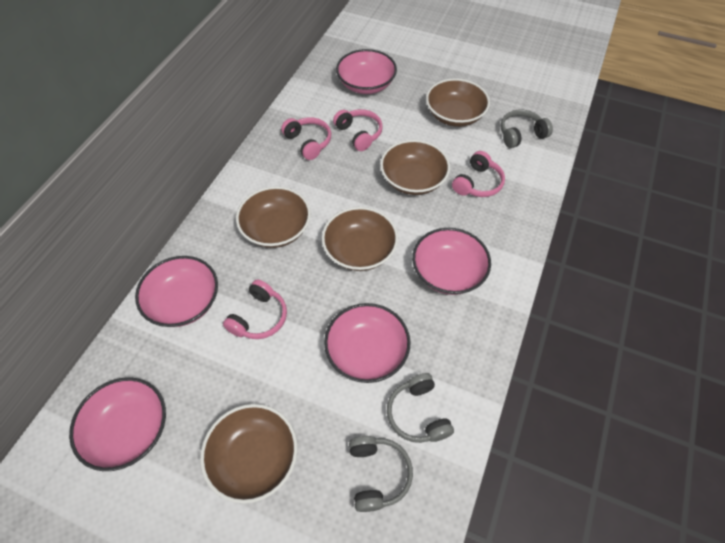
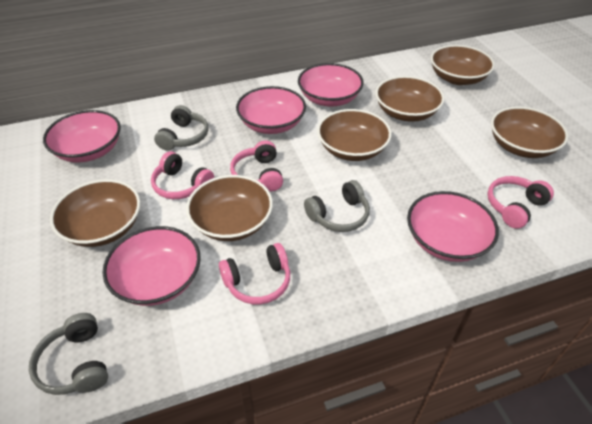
brown bowl: 5 -> 6

